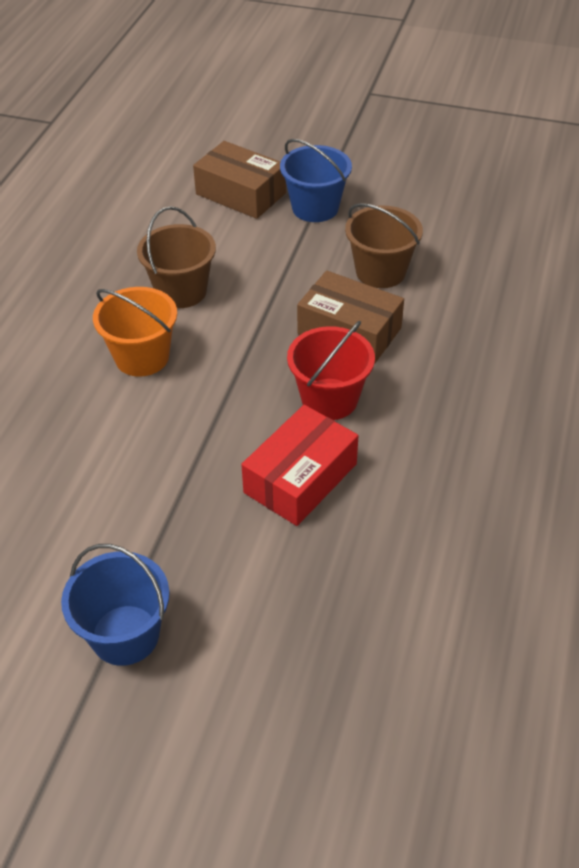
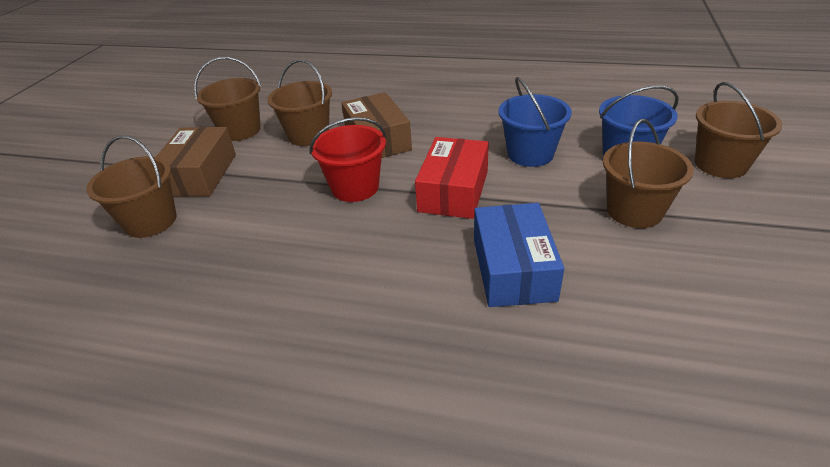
blue box: 0 -> 1
brown bucket: 2 -> 5
orange bucket: 1 -> 0

